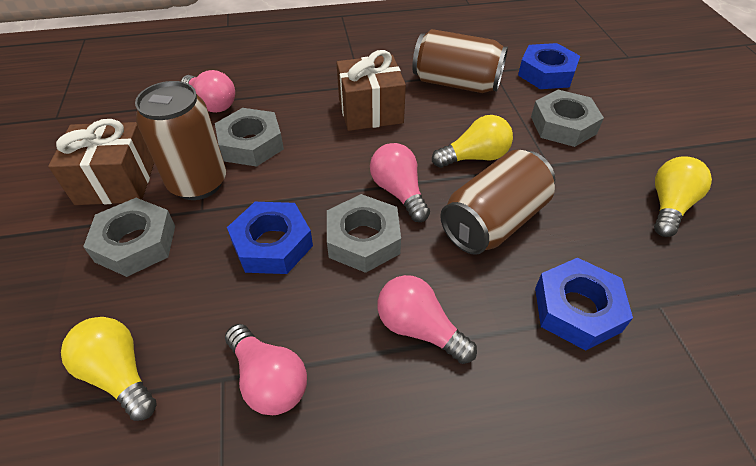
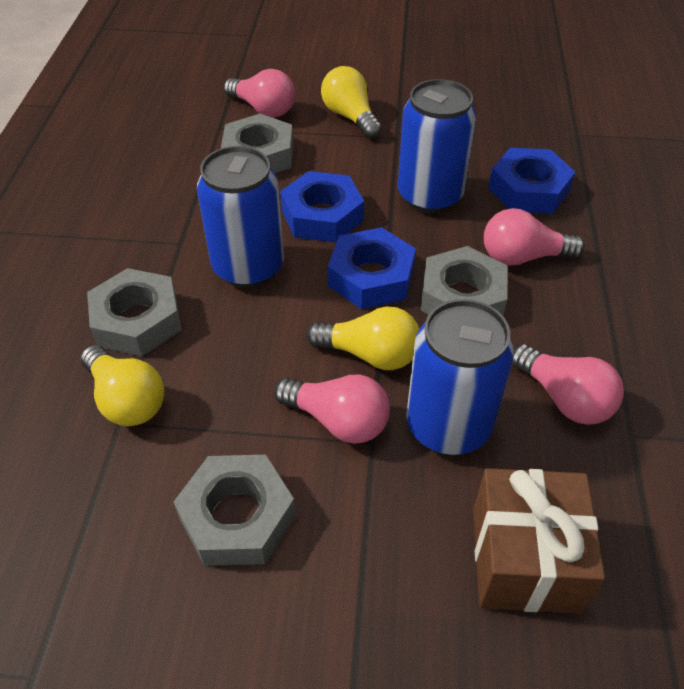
blue can: 0 -> 3
brown can: 3 -> 0
brown gift: 2 -> 1

